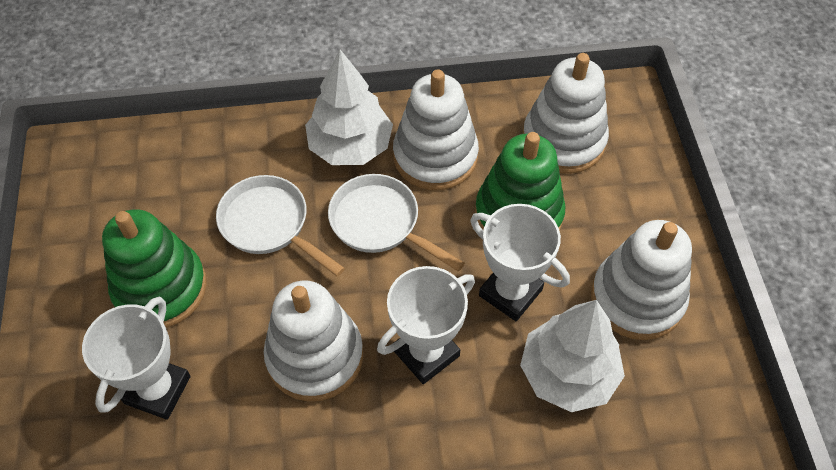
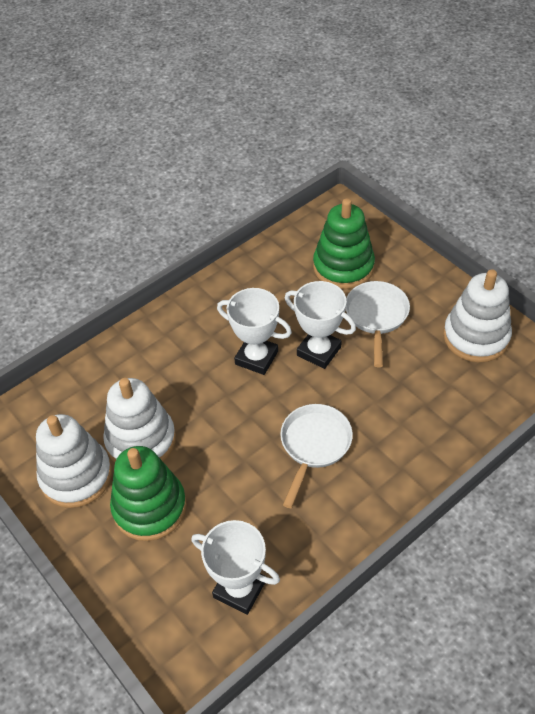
white stacking toy: 4 -> 3
white tree: 2 -> 0

